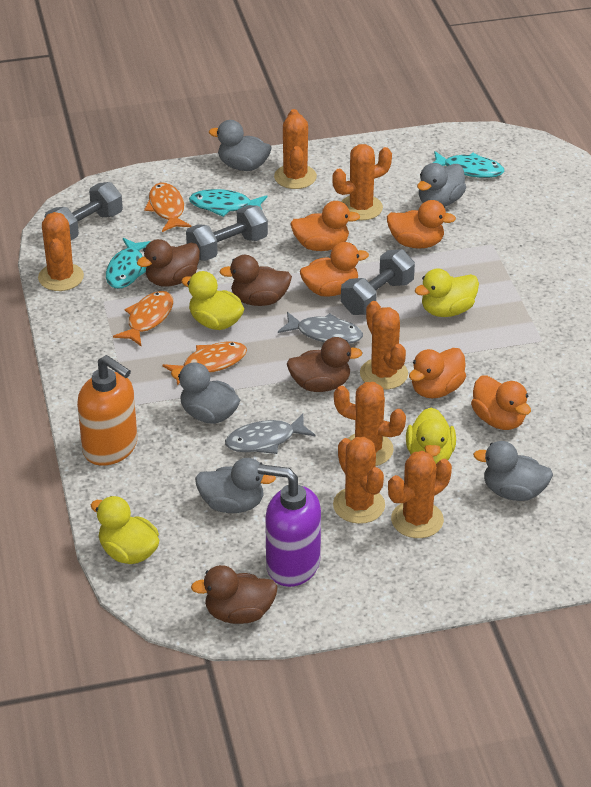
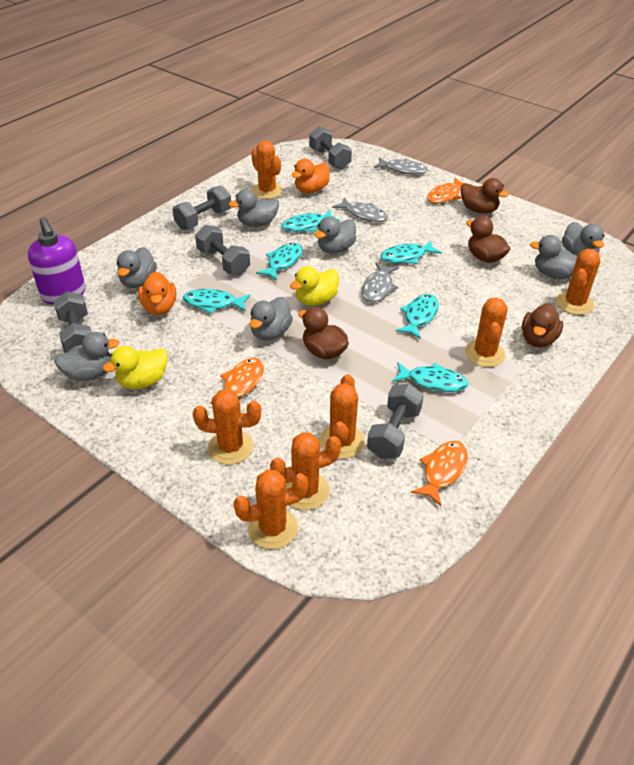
grey duck: 5 -> 7
grey dumbbell: 3 -> 5
grey fish: 2 -> 3
orange duck: 5 -> 2
orange soap dispenser: 1 -> 0
turquoise fish: 3 -> 6
yellow duck: 4 -> 2

